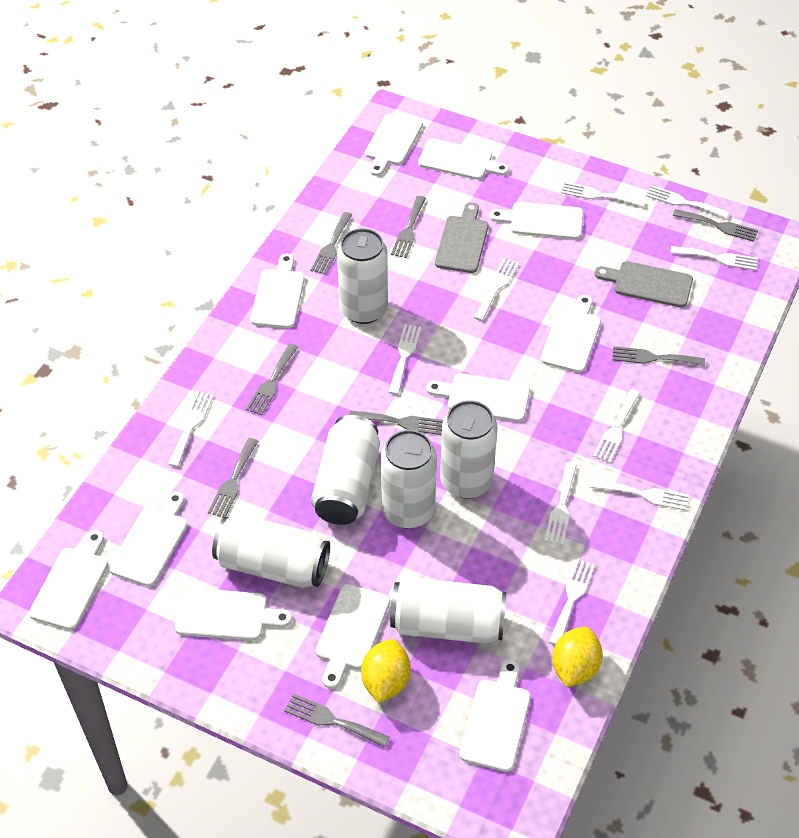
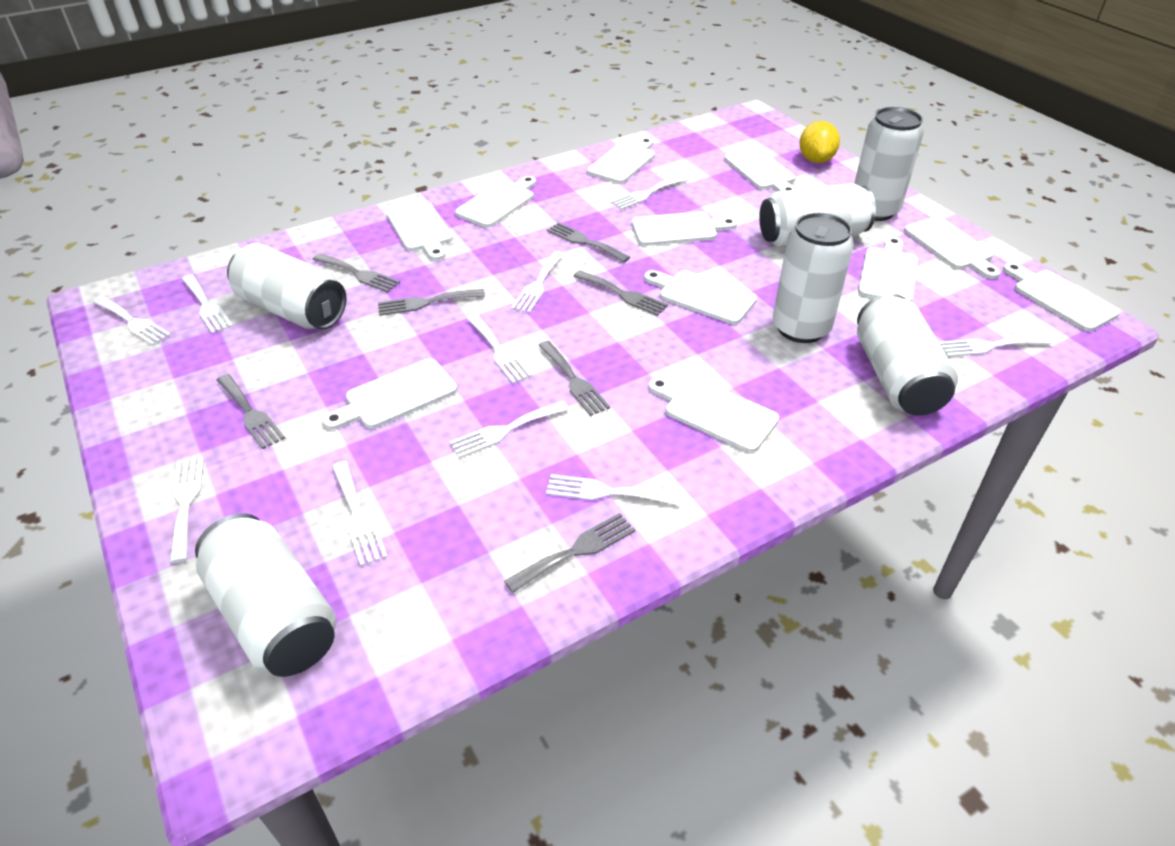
grey cutting board: 2 -> 0
grey fork: 8 -> 7
yellow lemon: 2 -> 1

